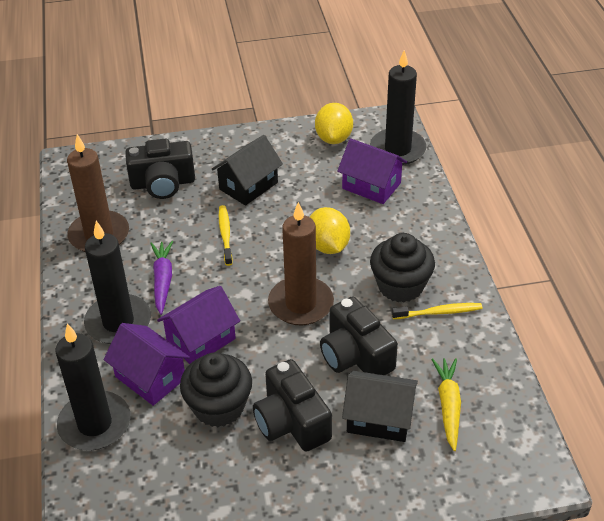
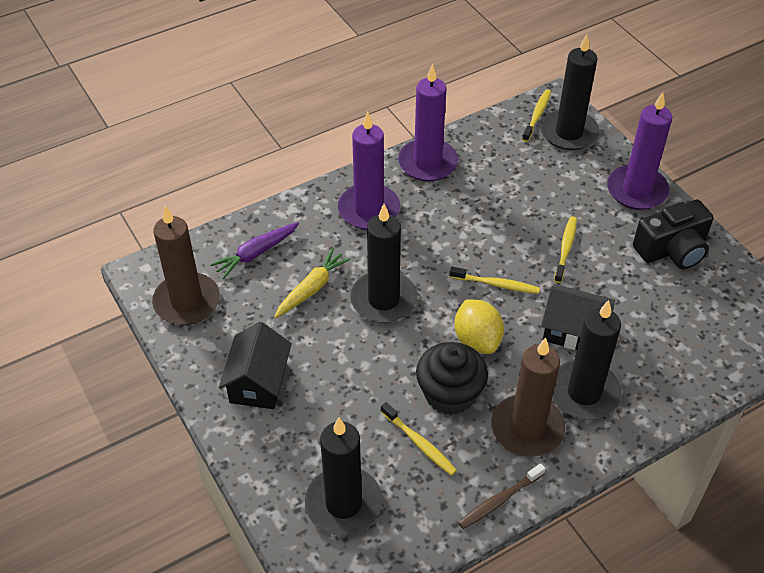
black camera: 3 -> 1
black candle: 3 -> 4
black cupcake: 2 -> 1
brown toothbrush: 0 -> 1
purple candle: 0 -> 3
purple house: 3 -> 0
yellow lemon: 2 -> 1
yellow toothbrush: 2 -> 4

